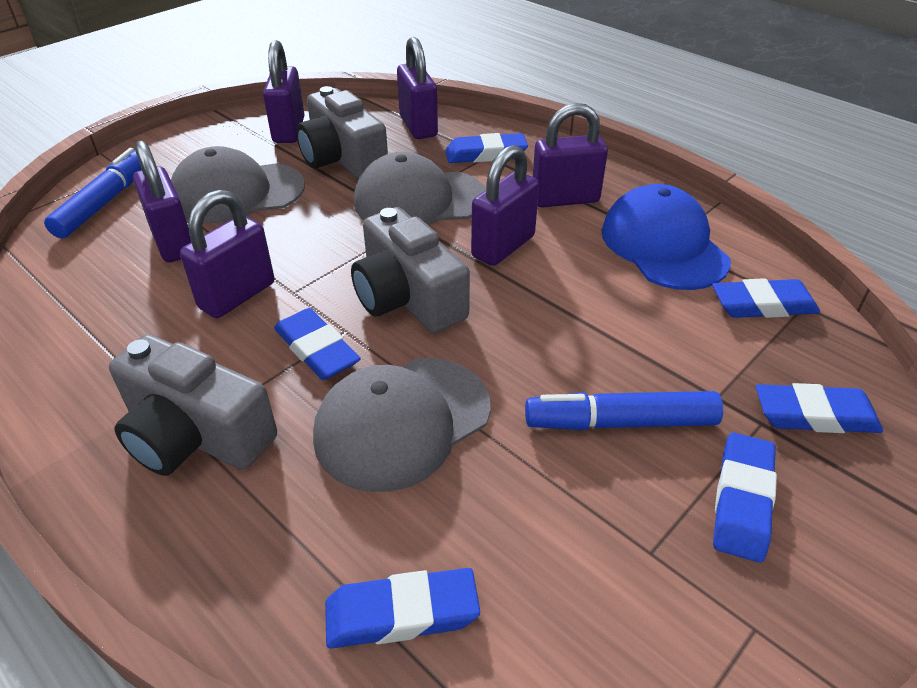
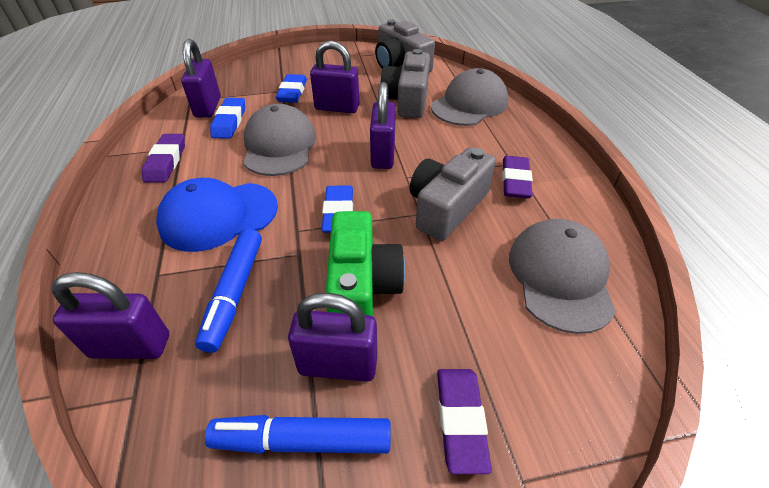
blue eraser: 6 -> 3
green camera: 0 -> 1
purple eraser: 0 -> 3
purple padlock: 6 -> 5

